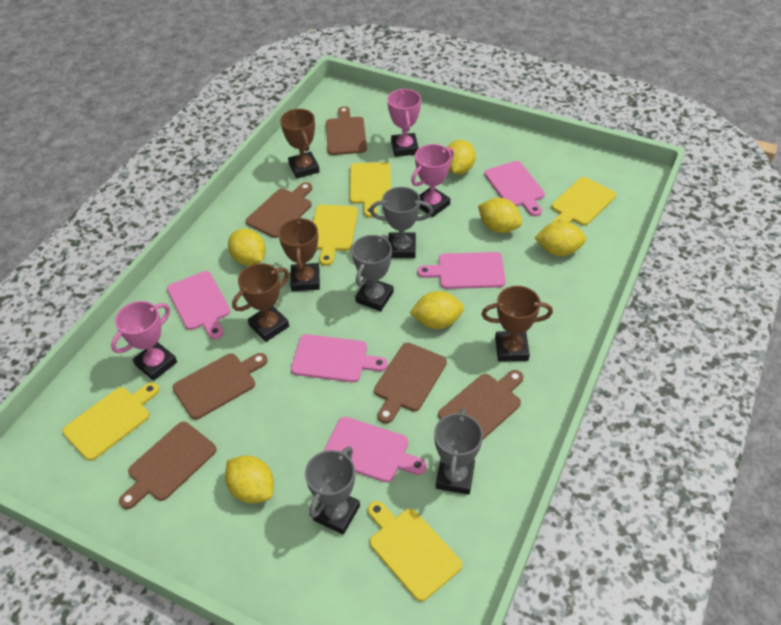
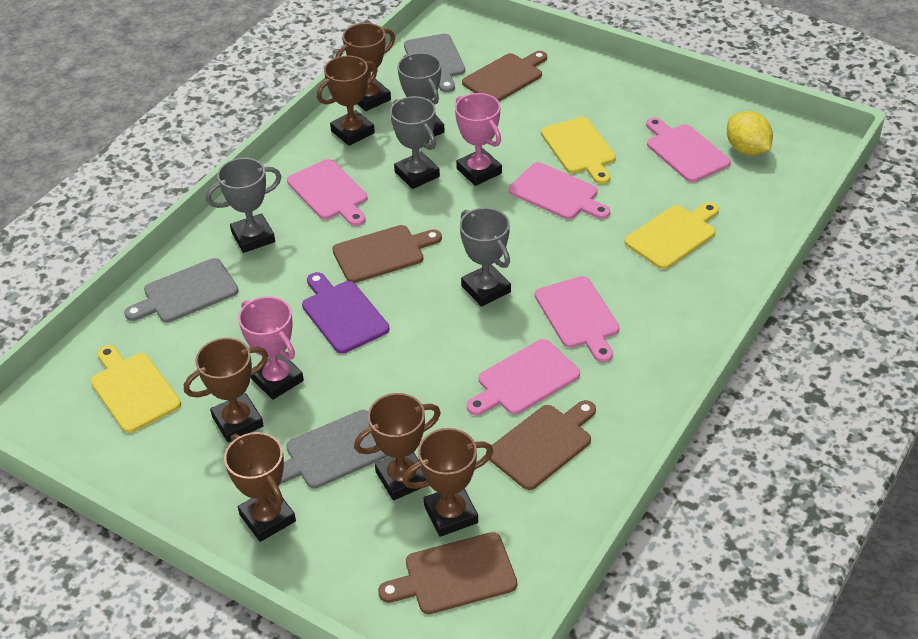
brown cutting board: 6 -> 4
brown trophy: 4 -> 6
grey cutting board: 0 -> 3
pink trophy: 3 -> 2
purple cutting board: 0 -> 1
yellow cutting board: 5 -> 3
yellow lemon: 6 -> 1

